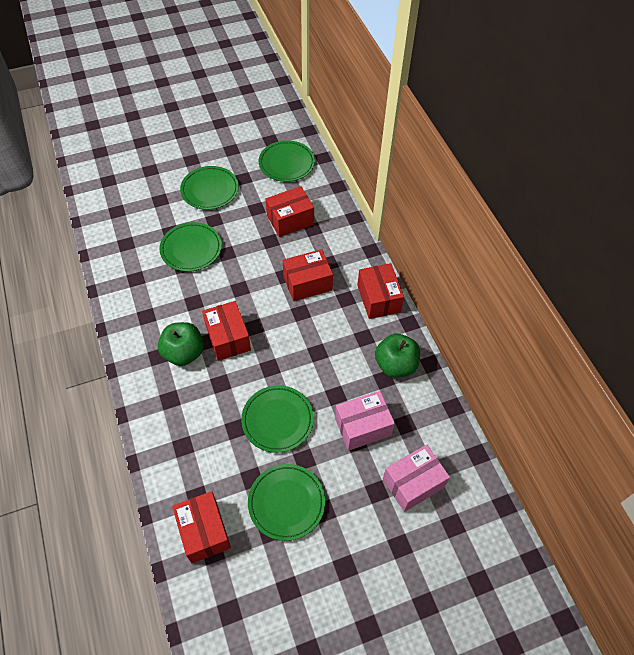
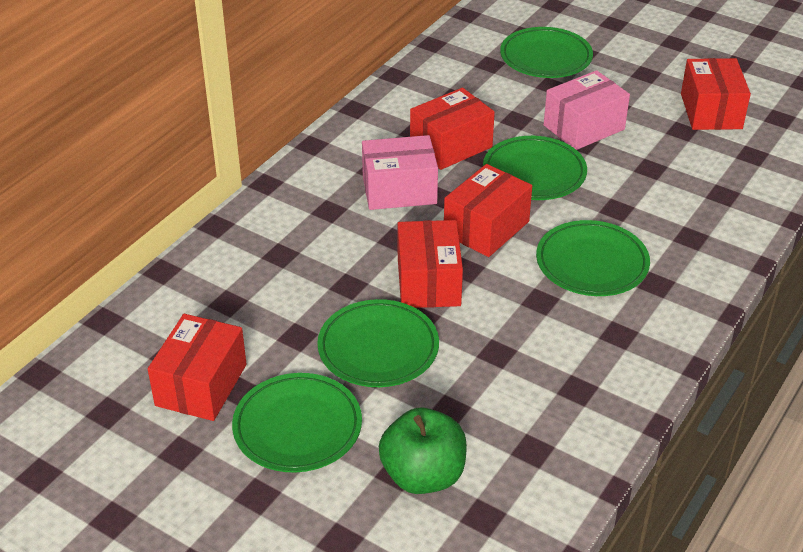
green apple: 2 -> 1

